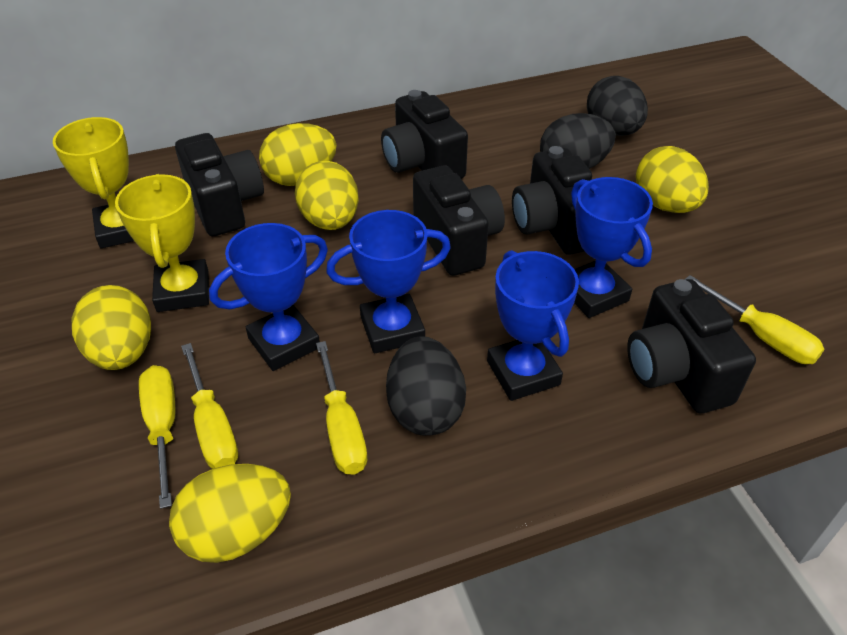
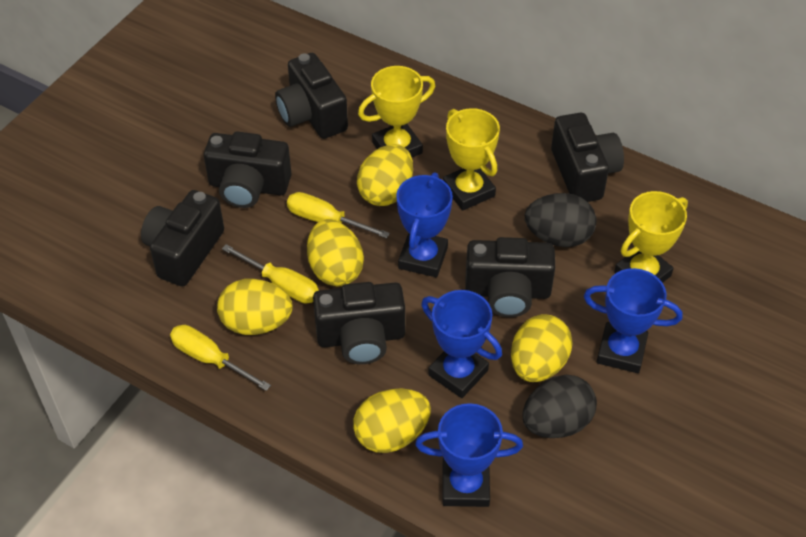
black camera: 5 -> 6
black egg: 3 -> 2
yellow screwdriver: 4 -> 3
yellow trophy: 2 -> 3

